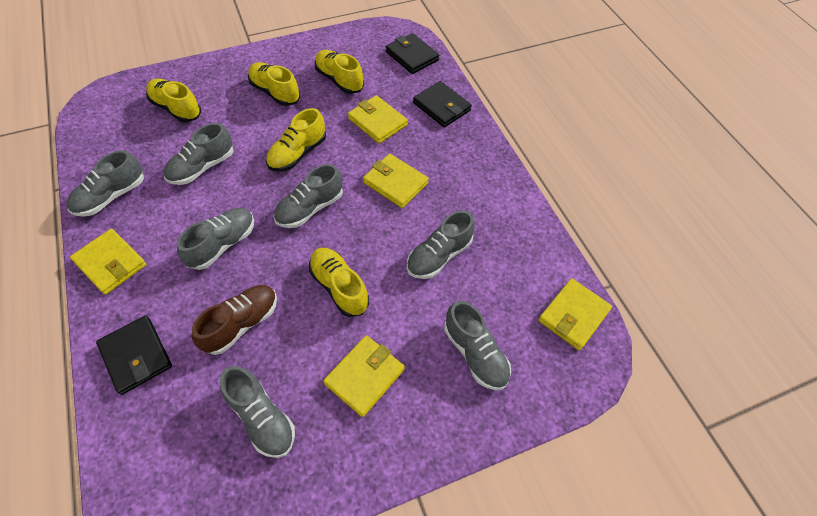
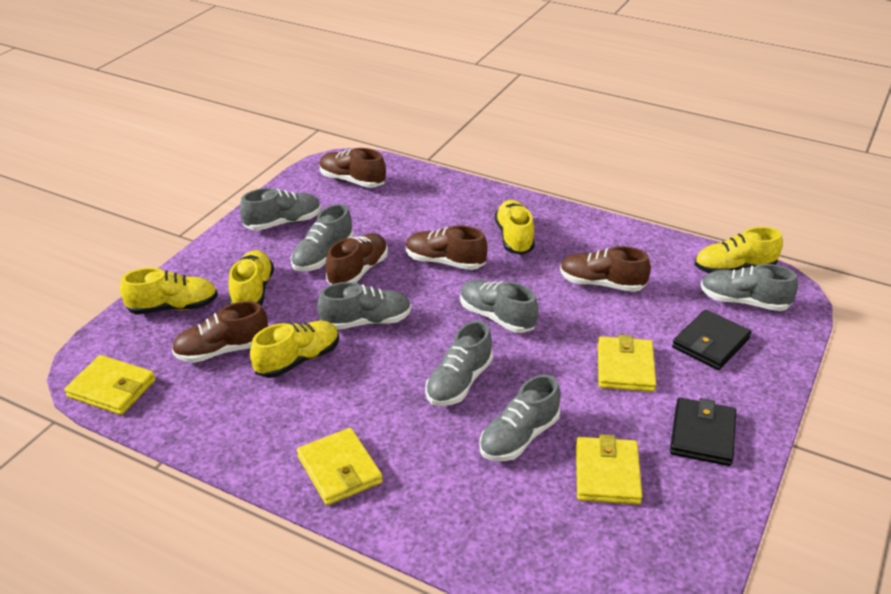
black wallet: 3 -> 2
brown shoe: 1 -> 5
yellow wallet: 5 -> 4

